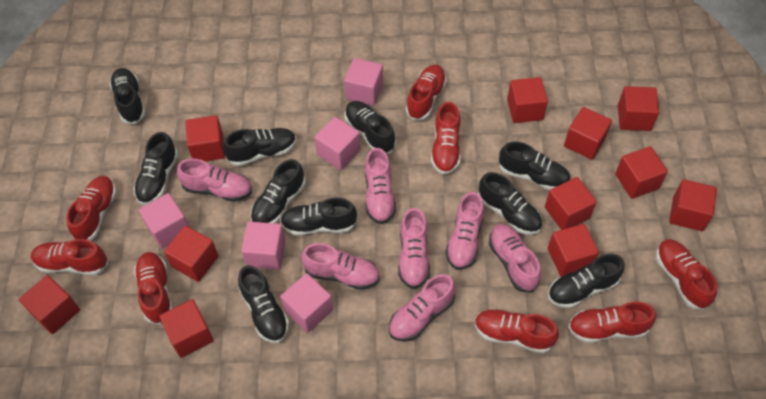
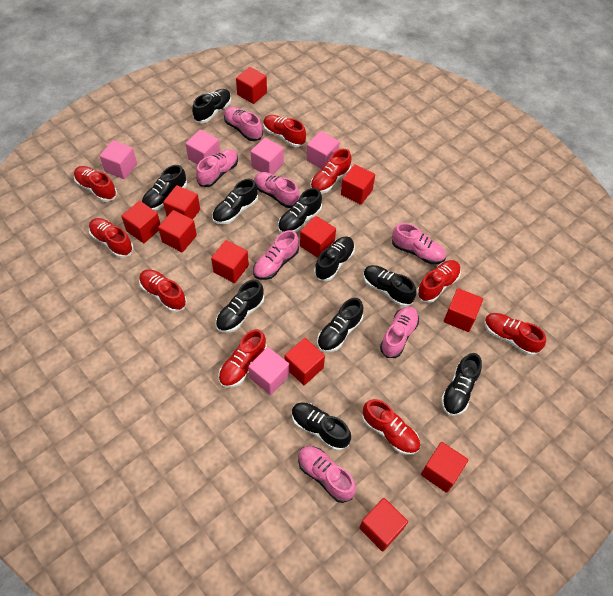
red shoe: 8 -> 9

